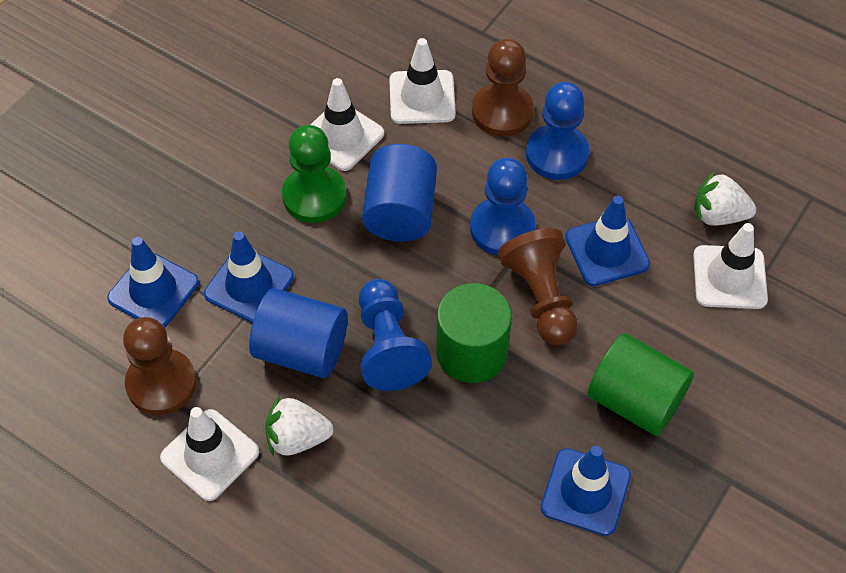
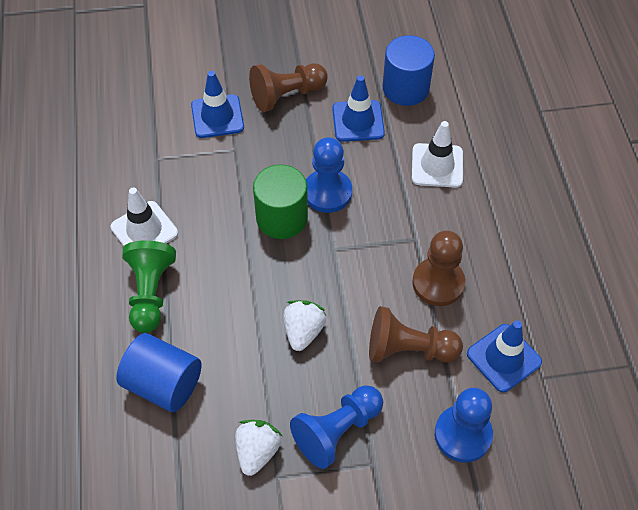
blue traffic cone: 4 -> 3
green cylinder: 2 -> 1
white traffic cone: 4 -> 2

